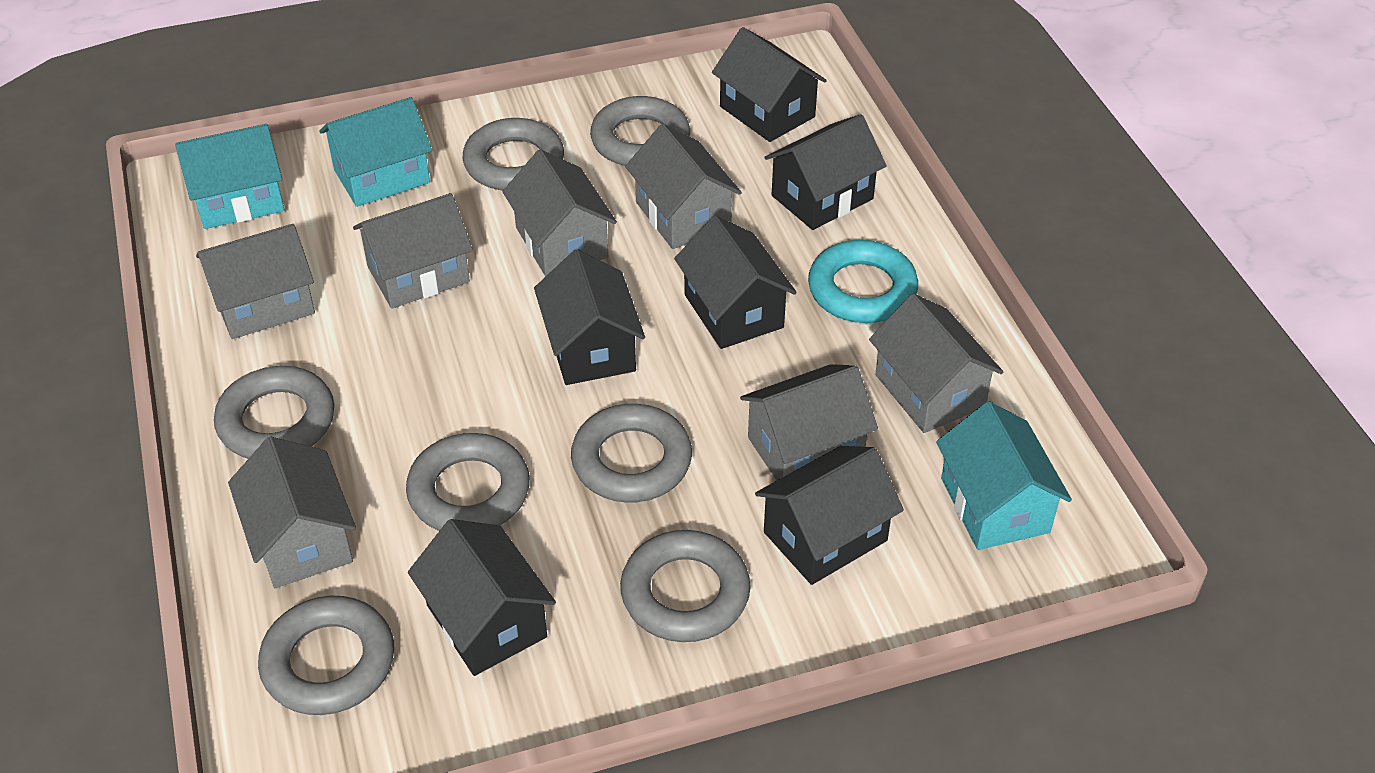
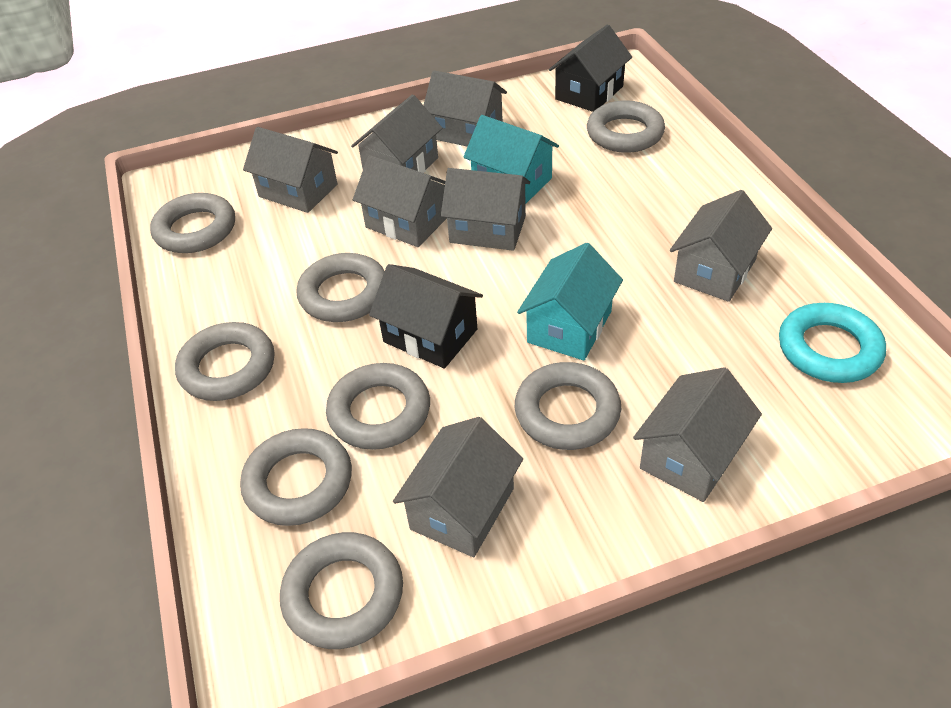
black house: 6 -> 2
grey house: 7 -> 8
grey ring: 7 -> 8
turquoise house: 3 -> 2

